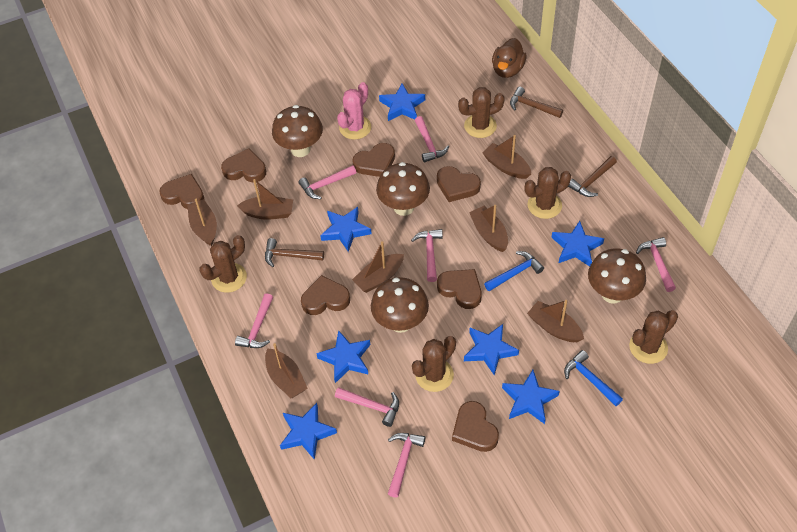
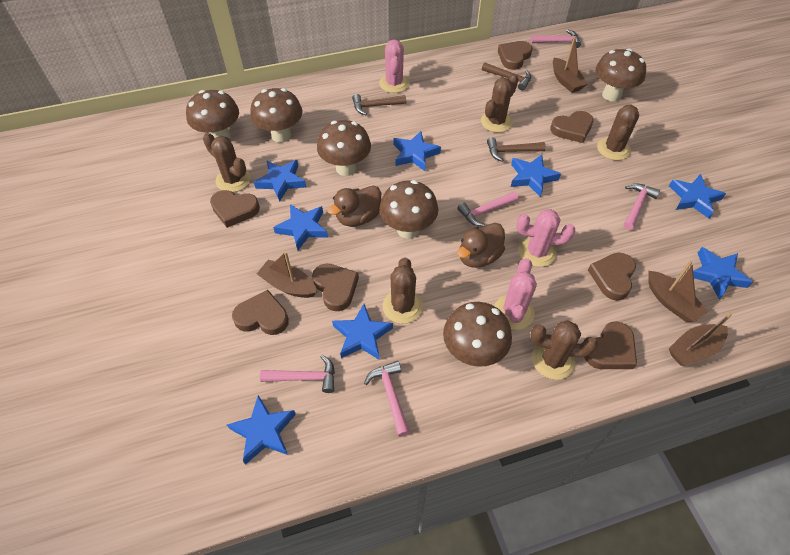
blue hammer: 2 -> 0
blue star: 7 -> 8
brown boat: 7 -> 4
brown duck: 1 -> 2
brown mushroom: 4 -> 6
pink cactus: 1 -> 3
pink hammer: 7 -> 5

